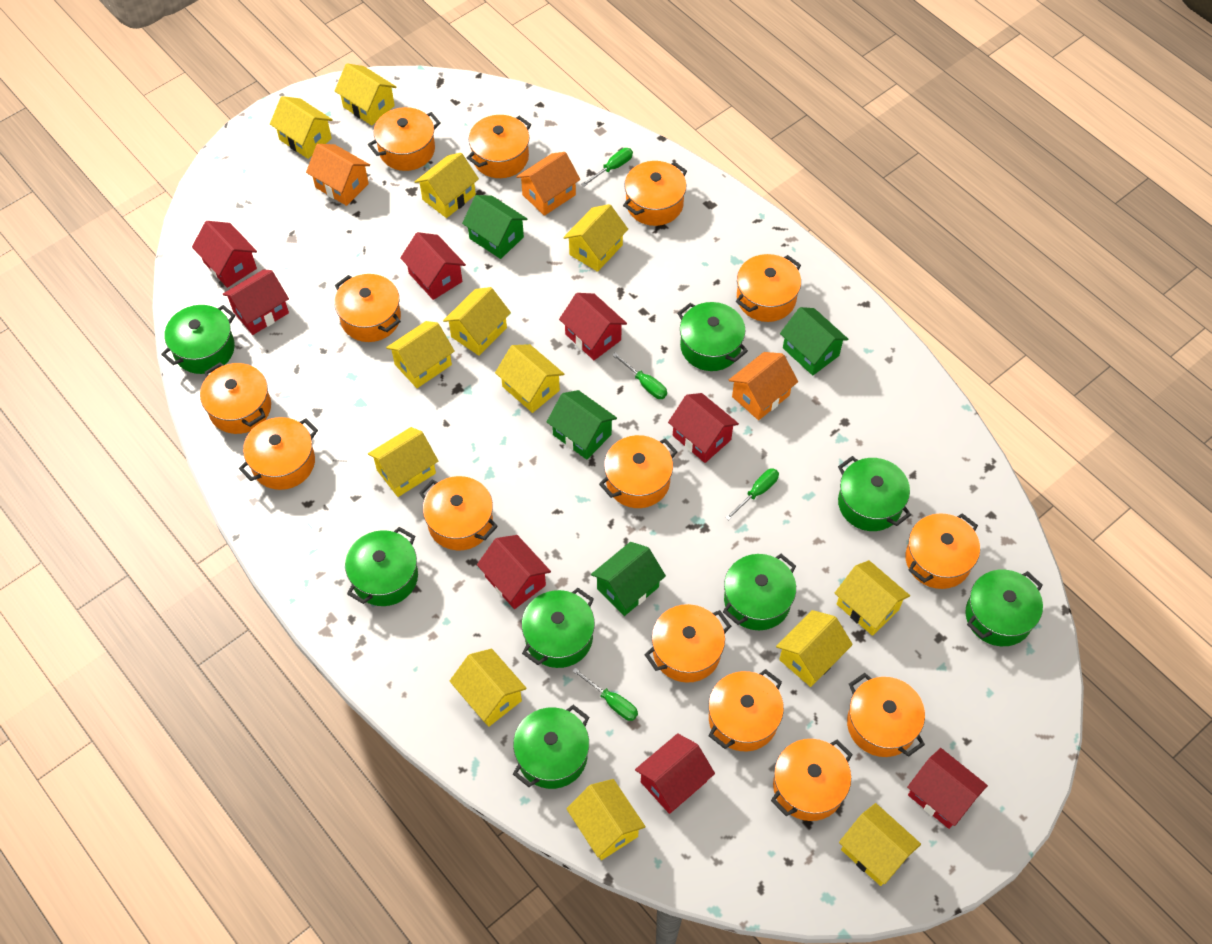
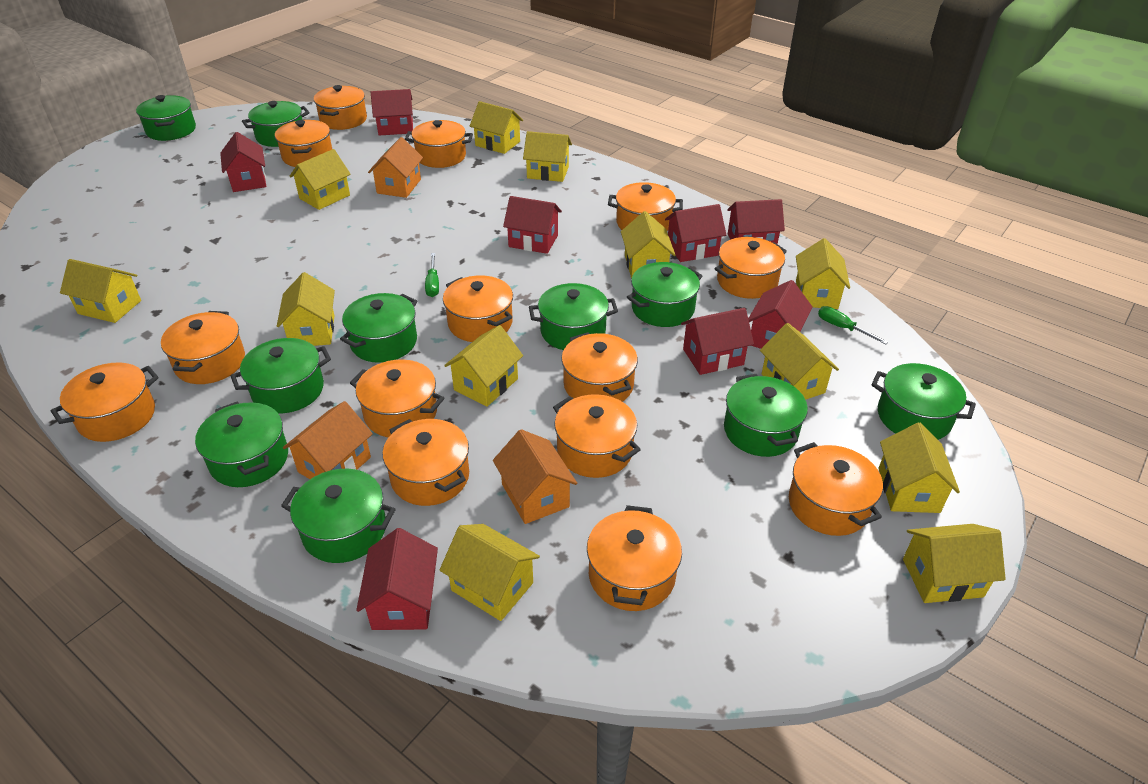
green house: 4 -> 0
green pot: 8 -> 10
green screwdriver: 4 -> 2
yellow house: 13 -> 12

